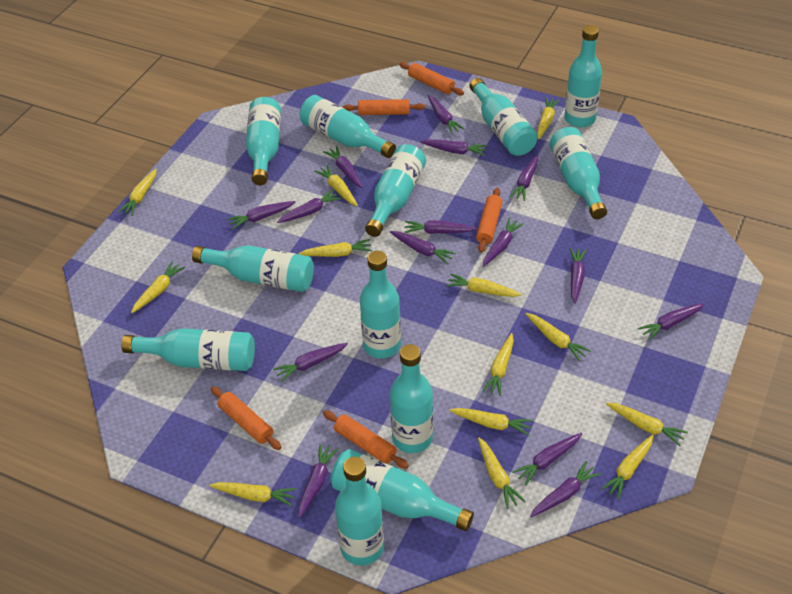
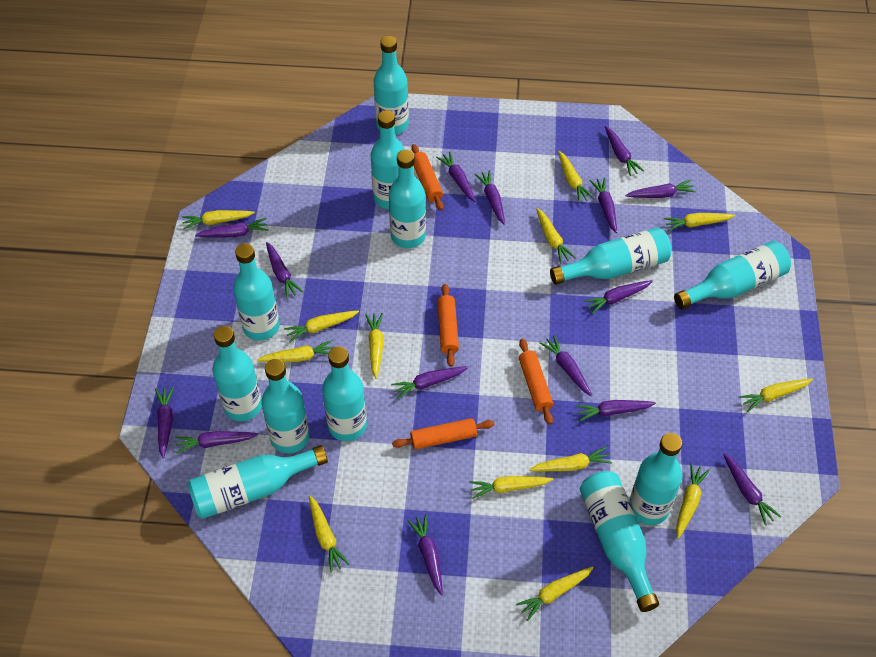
orange rolling pin: 5 -> 4

